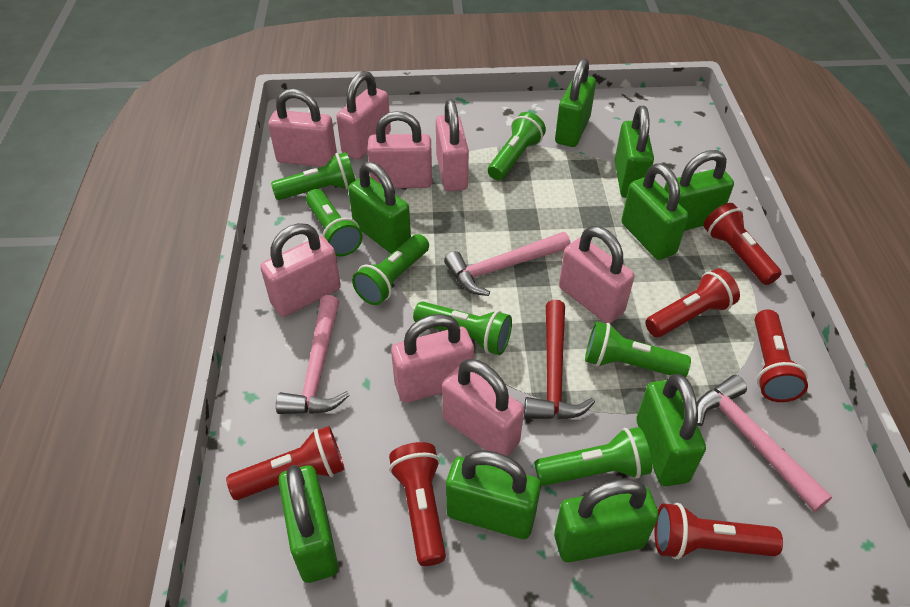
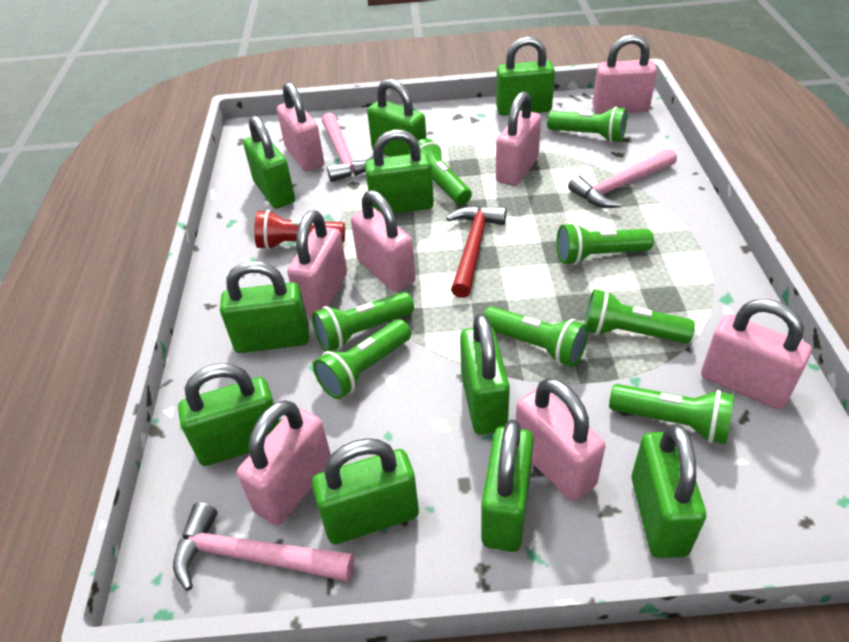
green flashlight: 7 -> 8
green padlock: 9 -> 10
red flashlight: 6 -> 1

